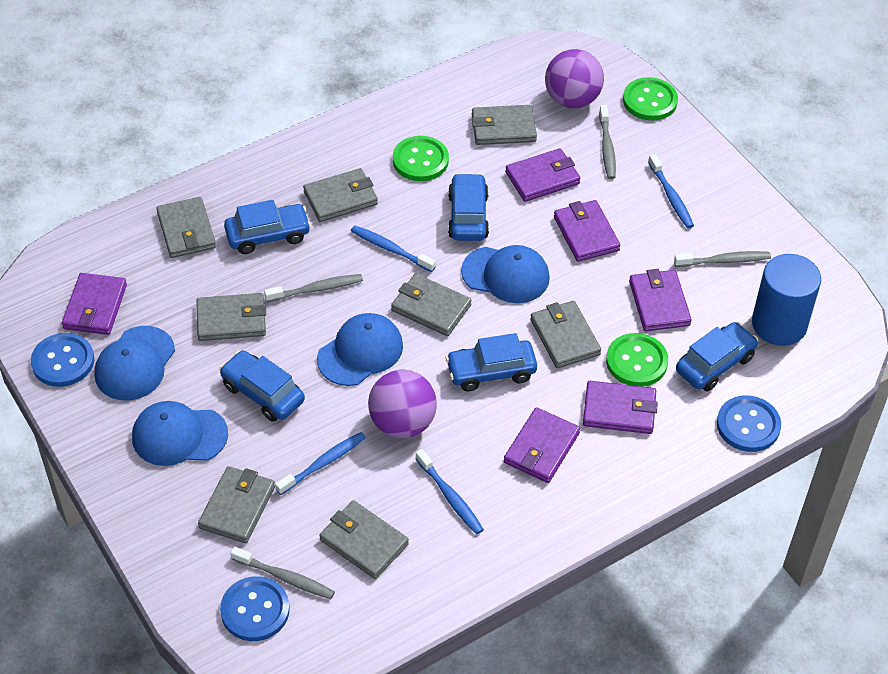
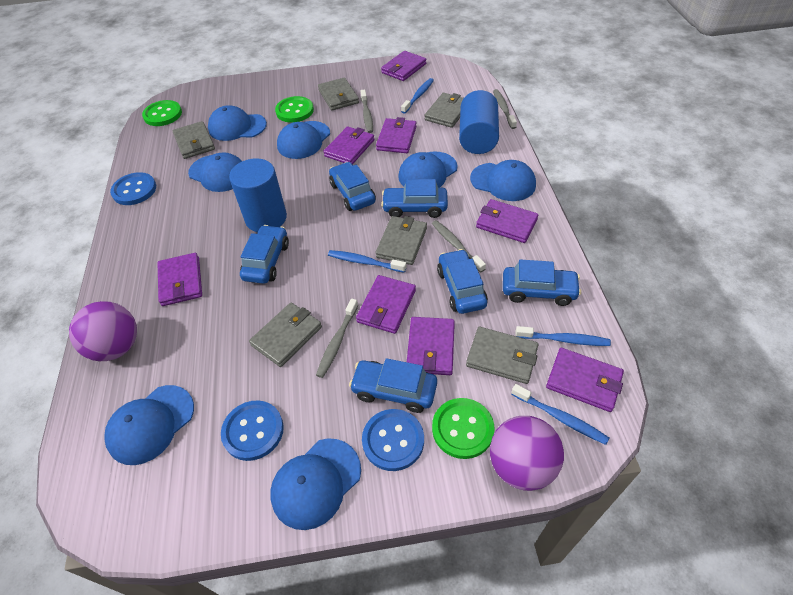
blue cap: 4 -> 7
blue car: 5 -> 6
blue cylinder: 1 -> 2
grey wallet: 8 -> 6
purple wallet: 6 -> 8

